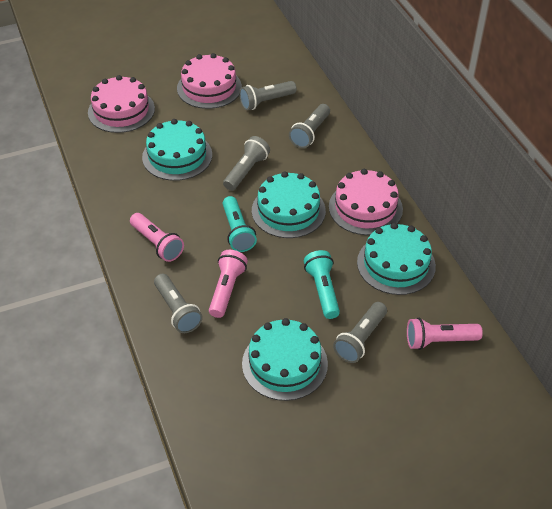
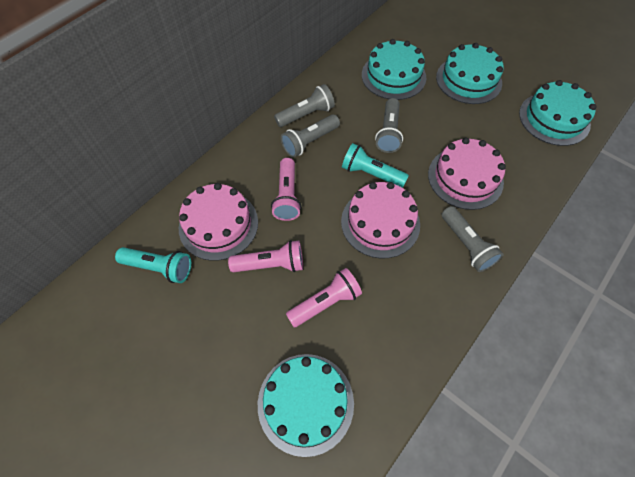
grey flashlight: 5 -> 4

